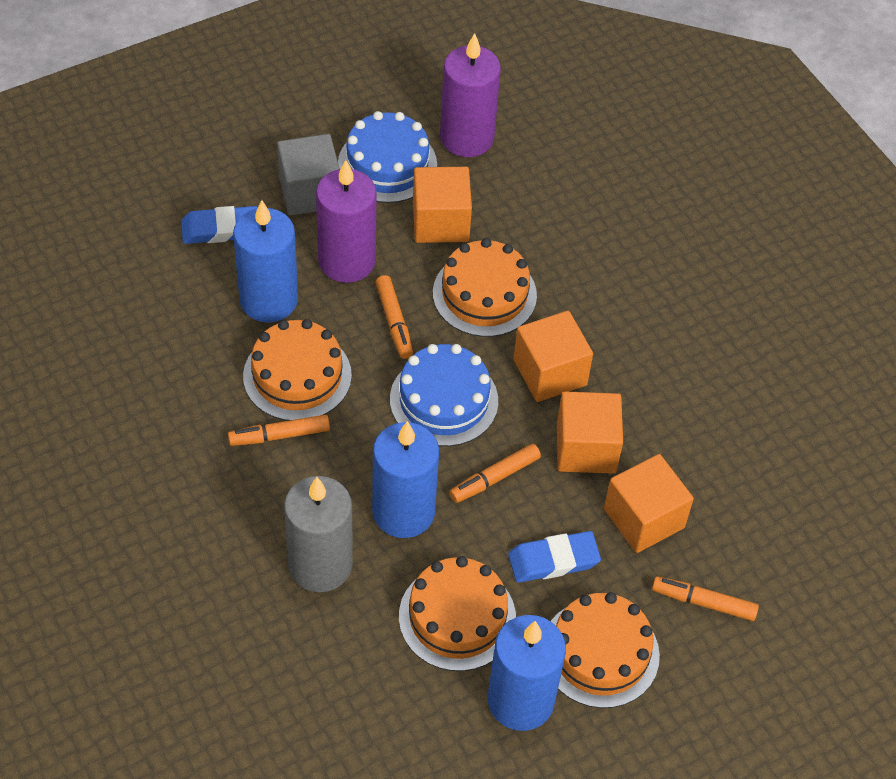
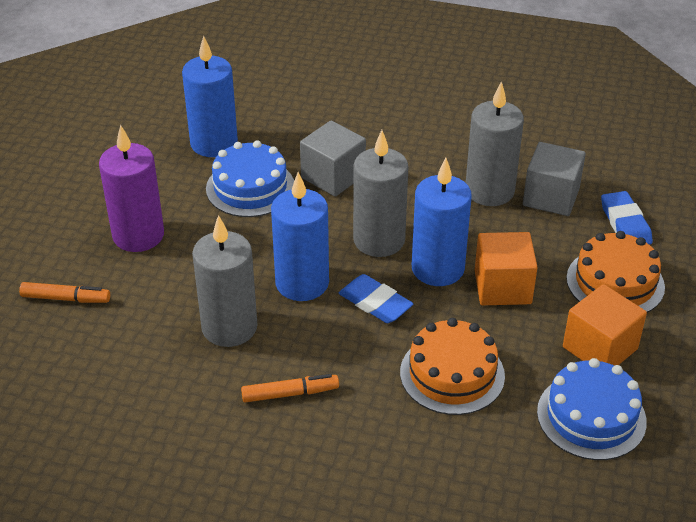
grey candle: 1 -> 3
grey cube: 1 -> 2
orange cake: 4 -> 2
orange cube: 4 -> 2
orange marker: 4 -> 2
purple candle: 2 -> 1

